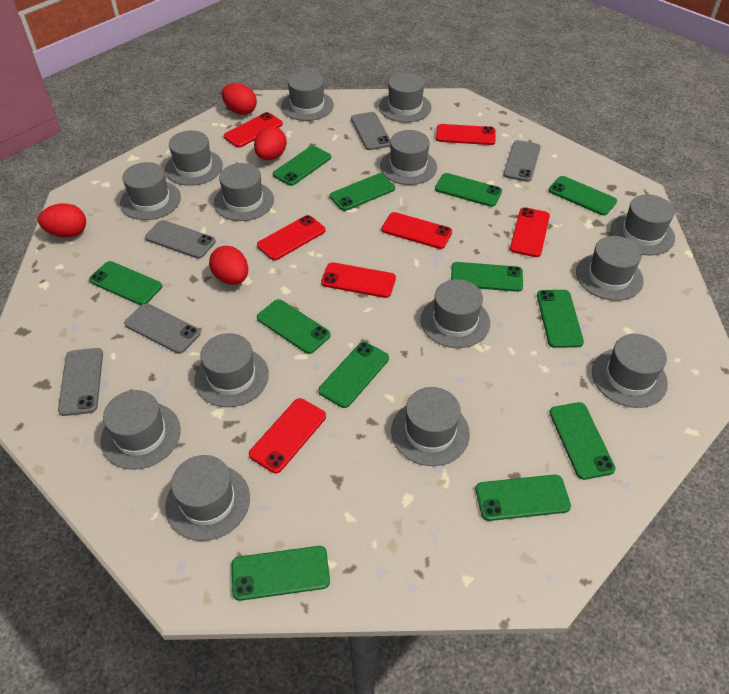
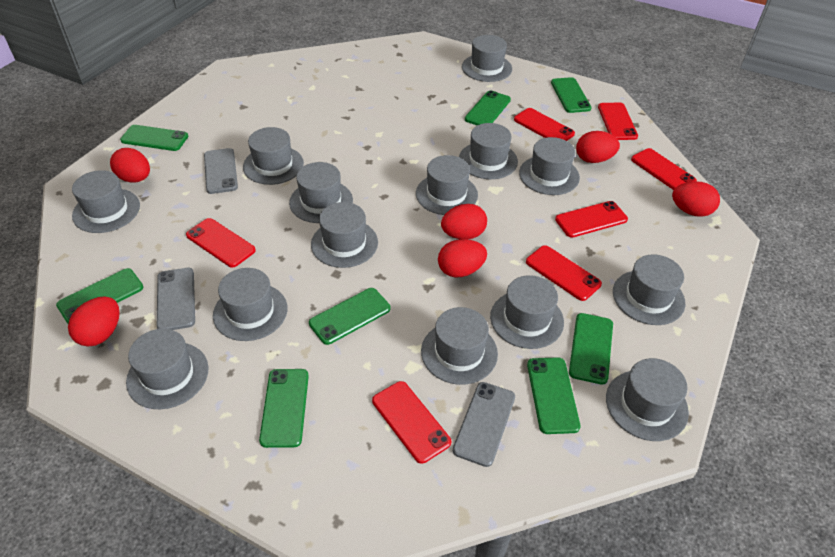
green phone: 12 -> 8
grey phone: 5 -> 3
red egg: 4 -> 6

